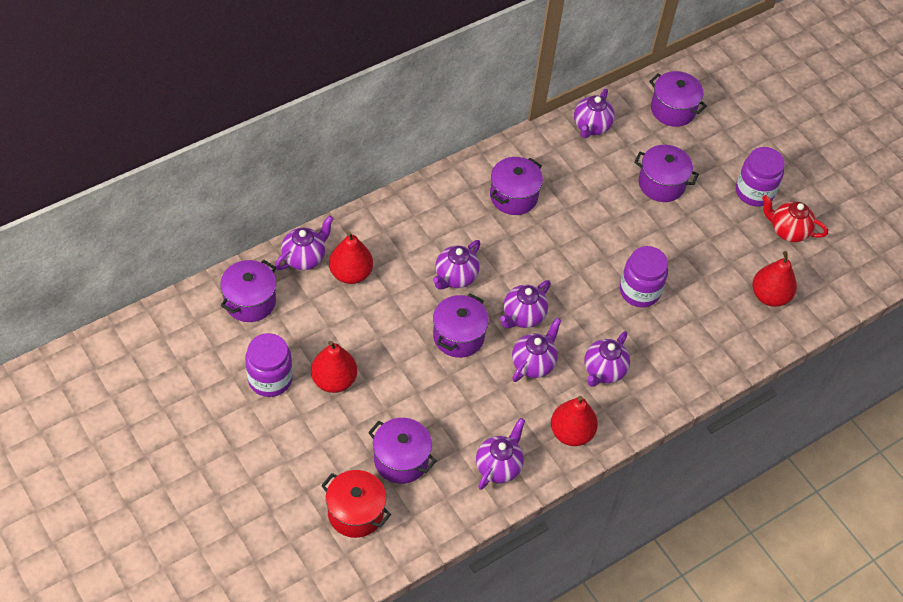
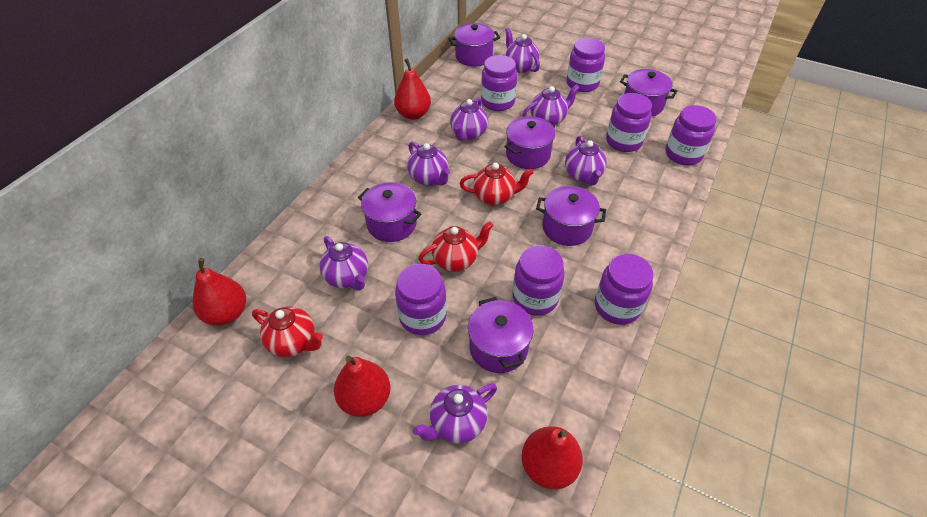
purple jar: 3 -> 7
red pot: 1 -> 0
red teapot: 1 -> 3

